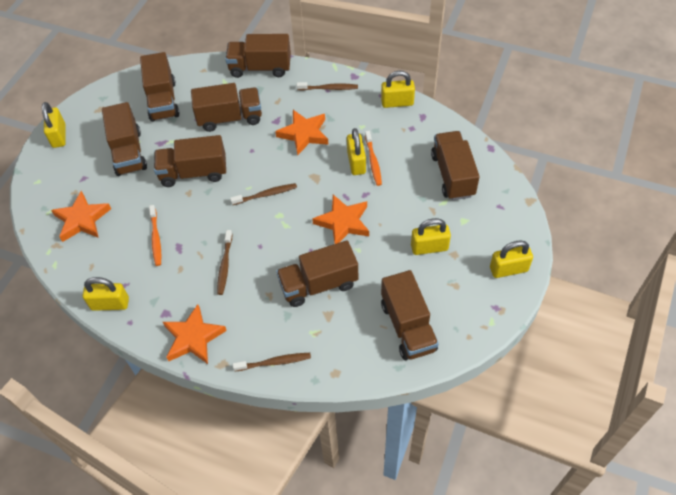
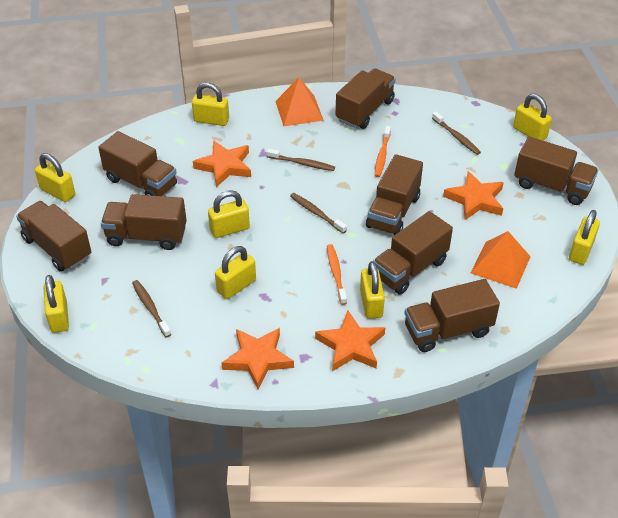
orange pyramid: 0 -> 2
yellow padlock: 6 -> 8

